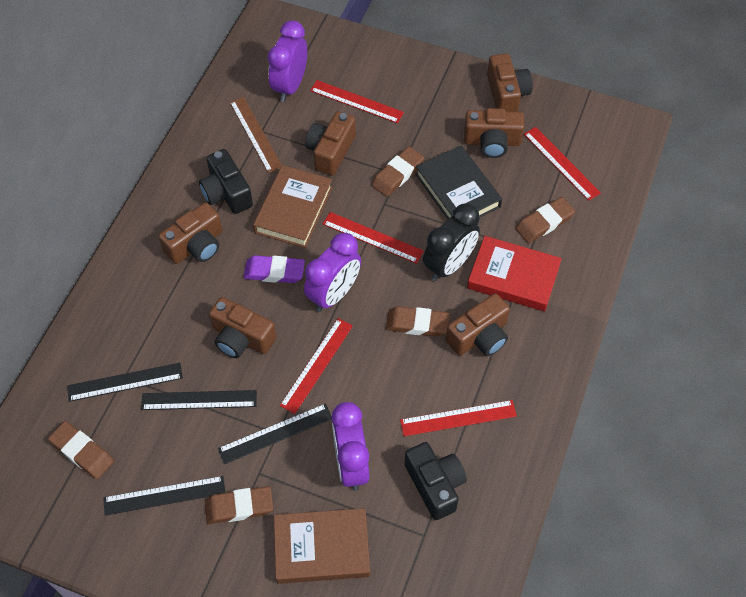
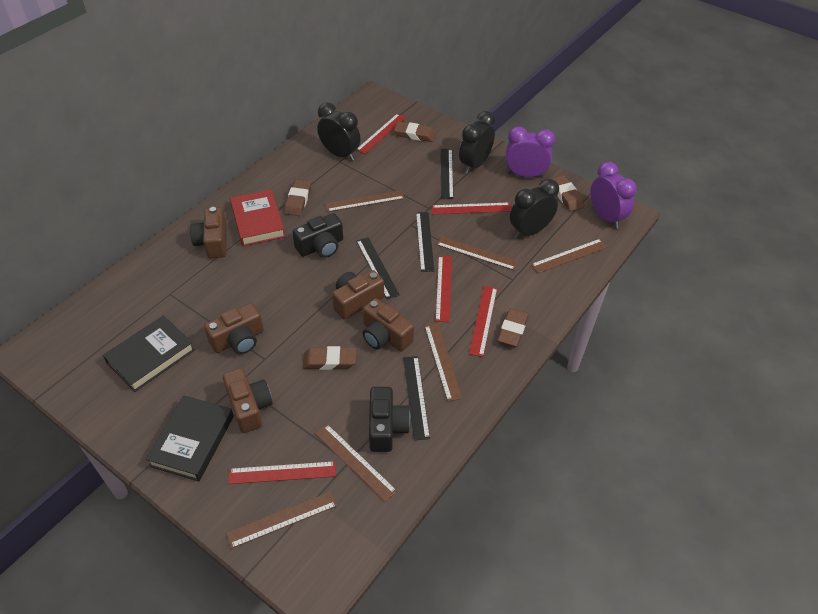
black book: 1 -> 2
black clock: 1 -> 3
brown book: 2 -> 0
brown camera: 6 -> 5
brown ruler: 1 -> 6
purple clock: 3 -> 2
purple eraser: 1 -> 0

